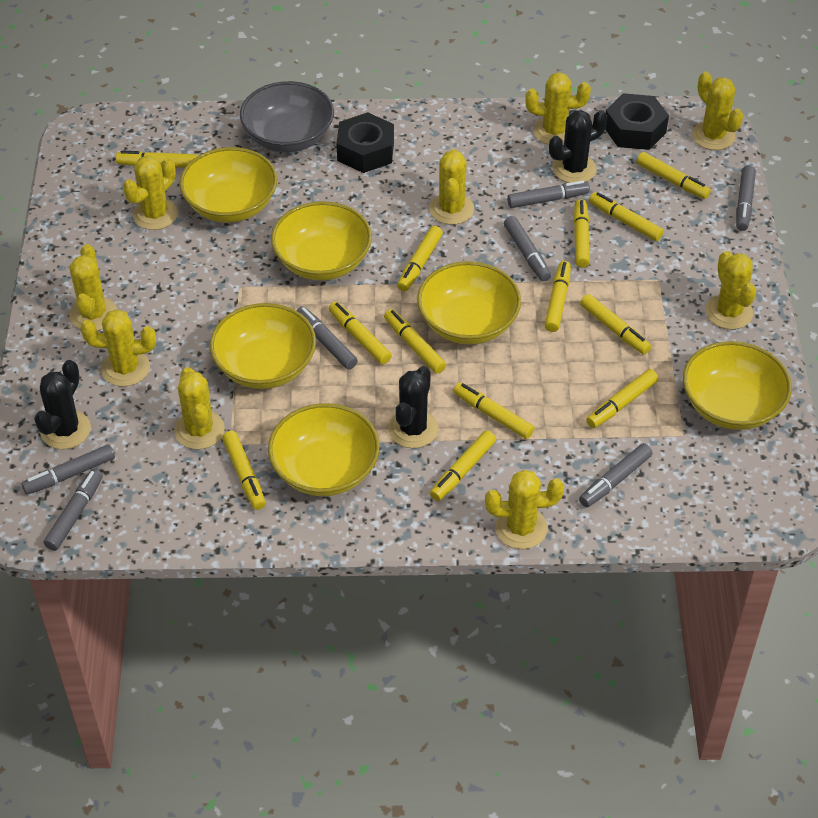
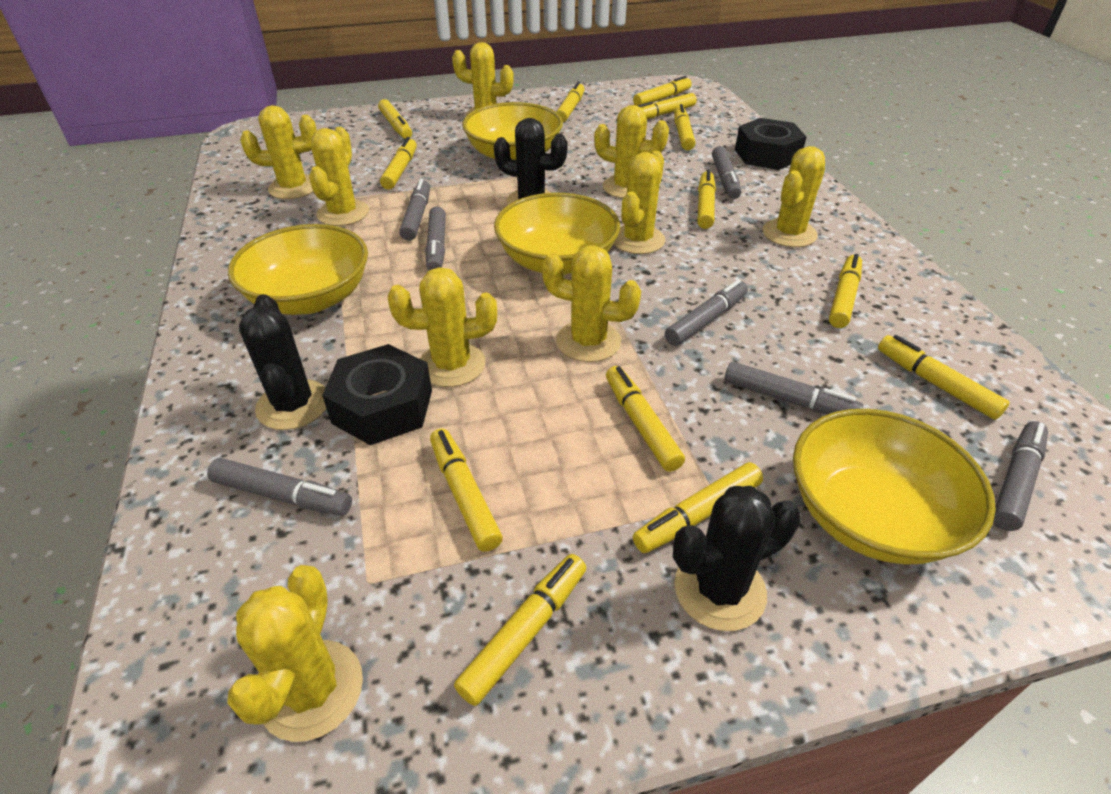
grey bowl: 1 -> 0
yellow bowl: 6 -> 4

